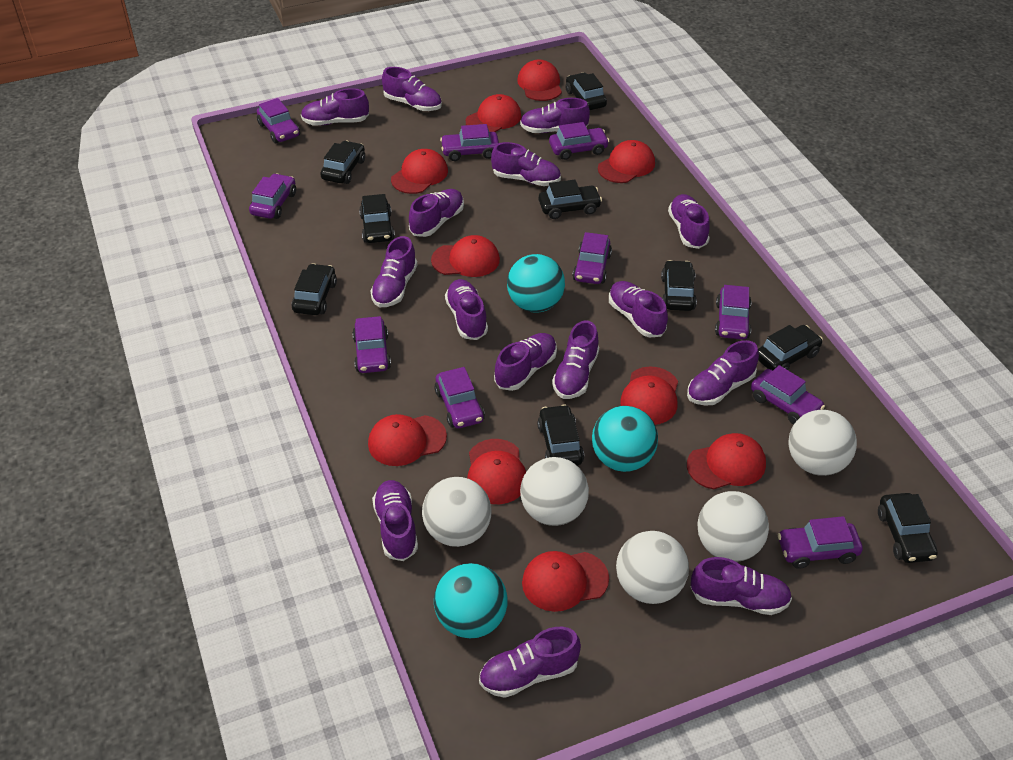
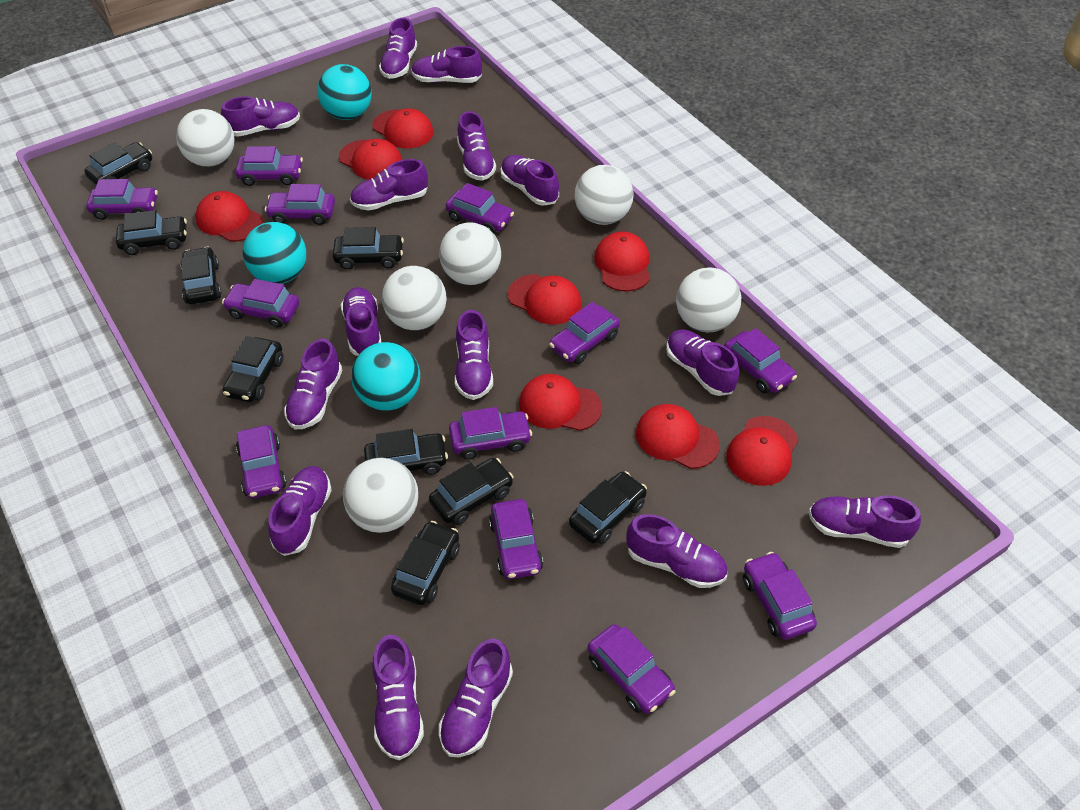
purple car: 10 -> 12
red cap: 10 -> 8
white ball: 5 -> 6

